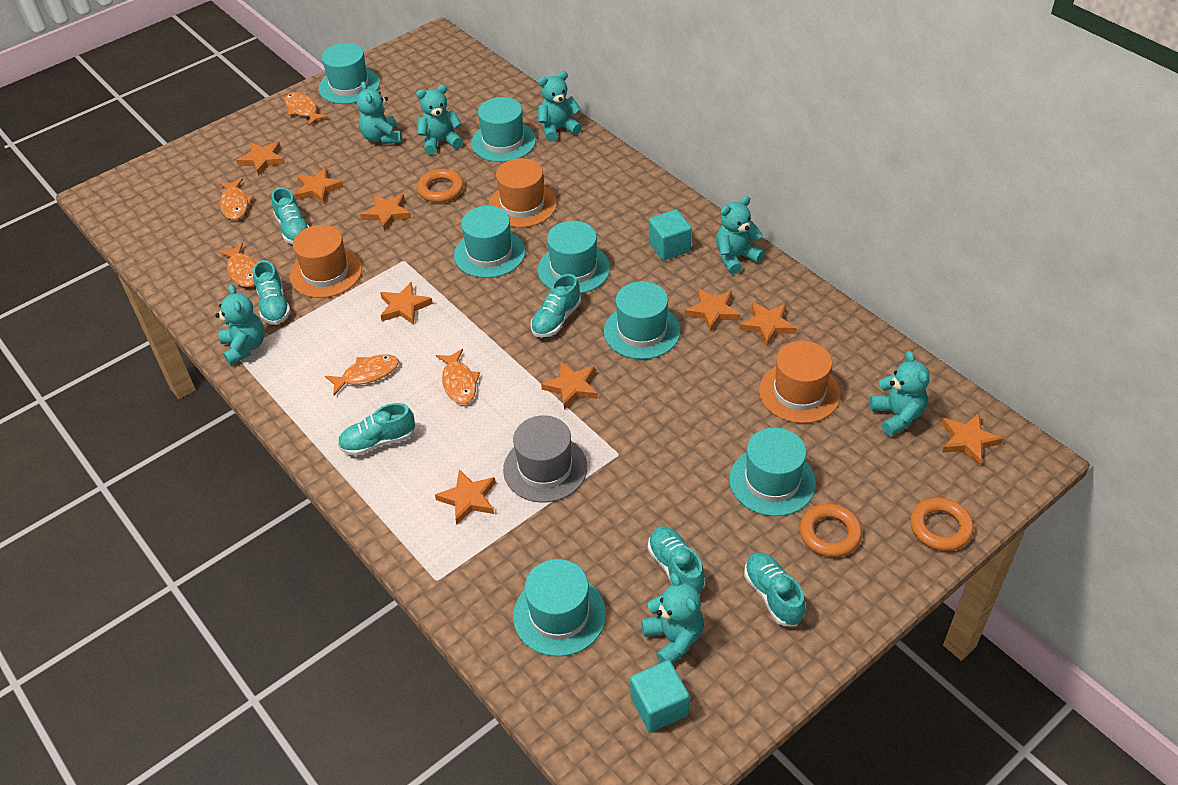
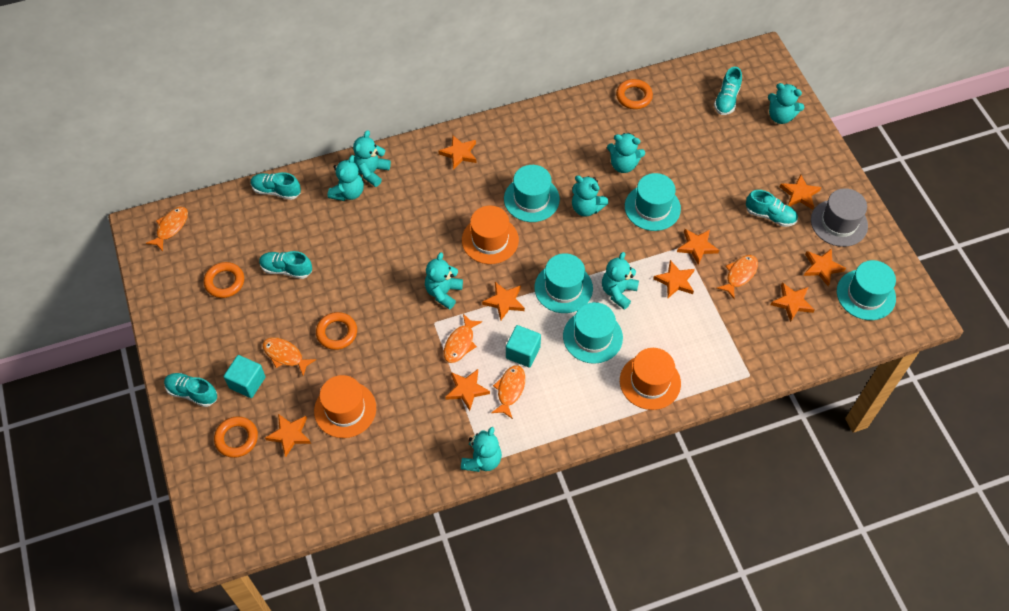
orange ring: 3 -> 4
turquoise hat: 7 -> 5
turquoise shoe: 6 -> 5
turquoise teddy bear: 7 -> 8

